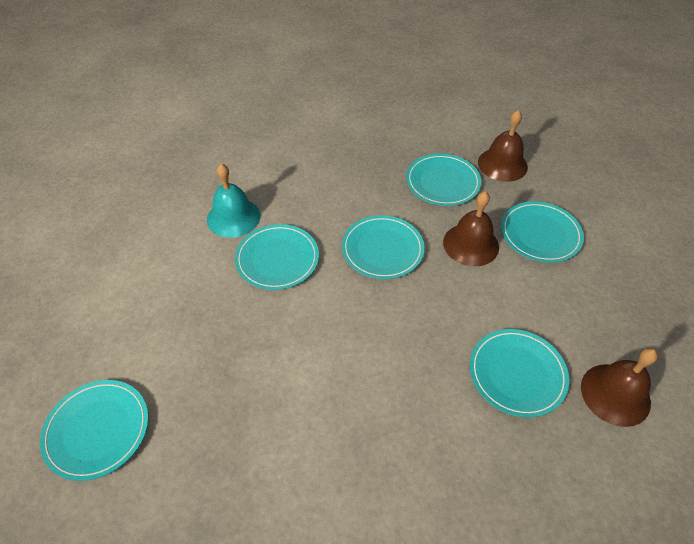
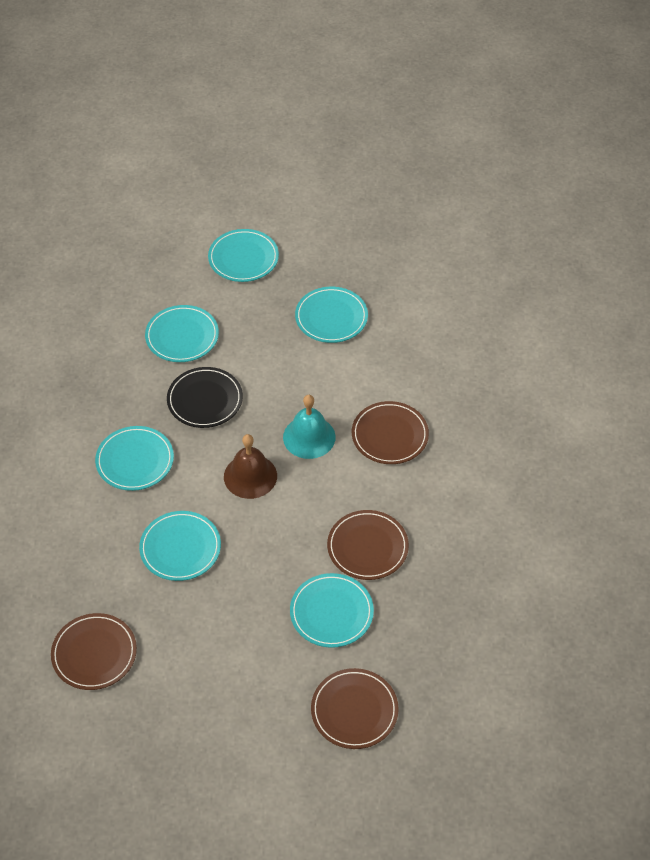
black plate: 0 -> 1
brown bell: 3 -> 1
brown plate: 0 -> 4

